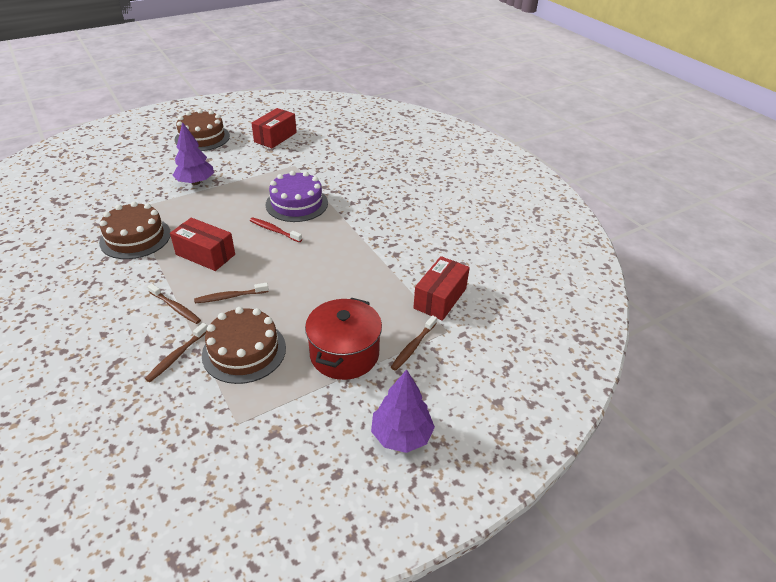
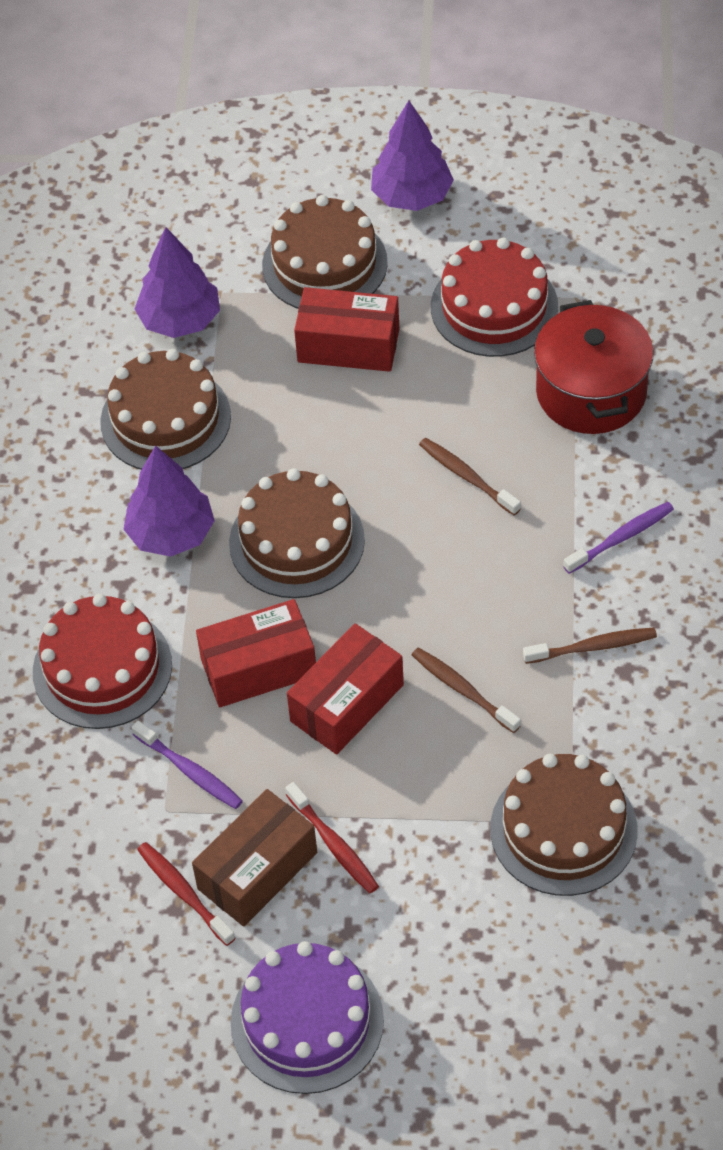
brown box: 0 -> 1
brown cake: 3 -> 4
brown toothbrush: 4 -> 3
purple toothbrush: 0 -> 2
purple tree: 2 -> 3
red cake: 0 -> 2
red toothbrush: 1 -> 2

